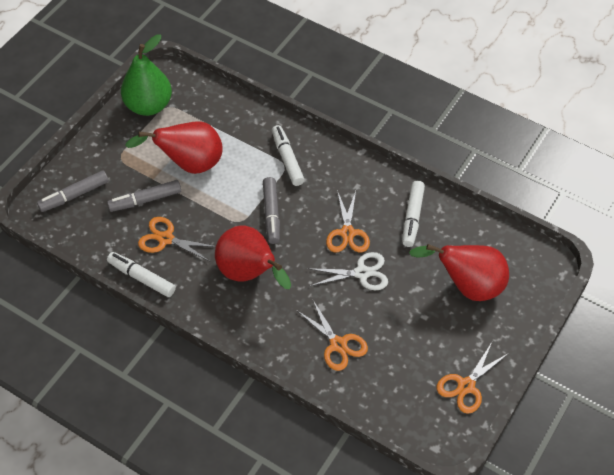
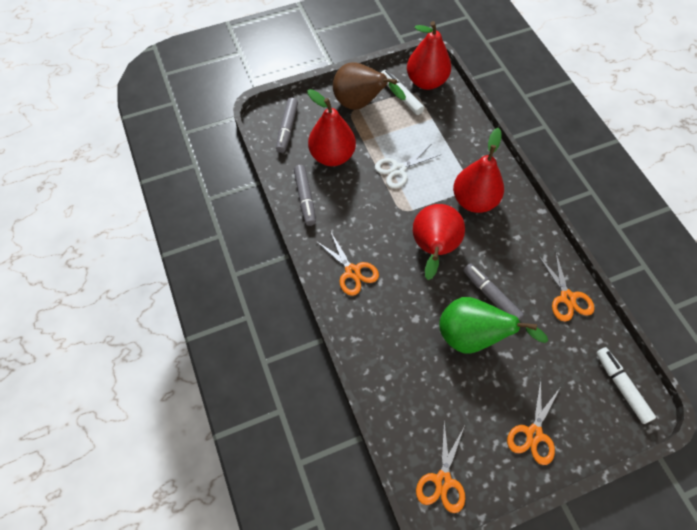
brown pear: 0 -> 1
red pear: 3 -> 4
white marker: 3 -> 2

